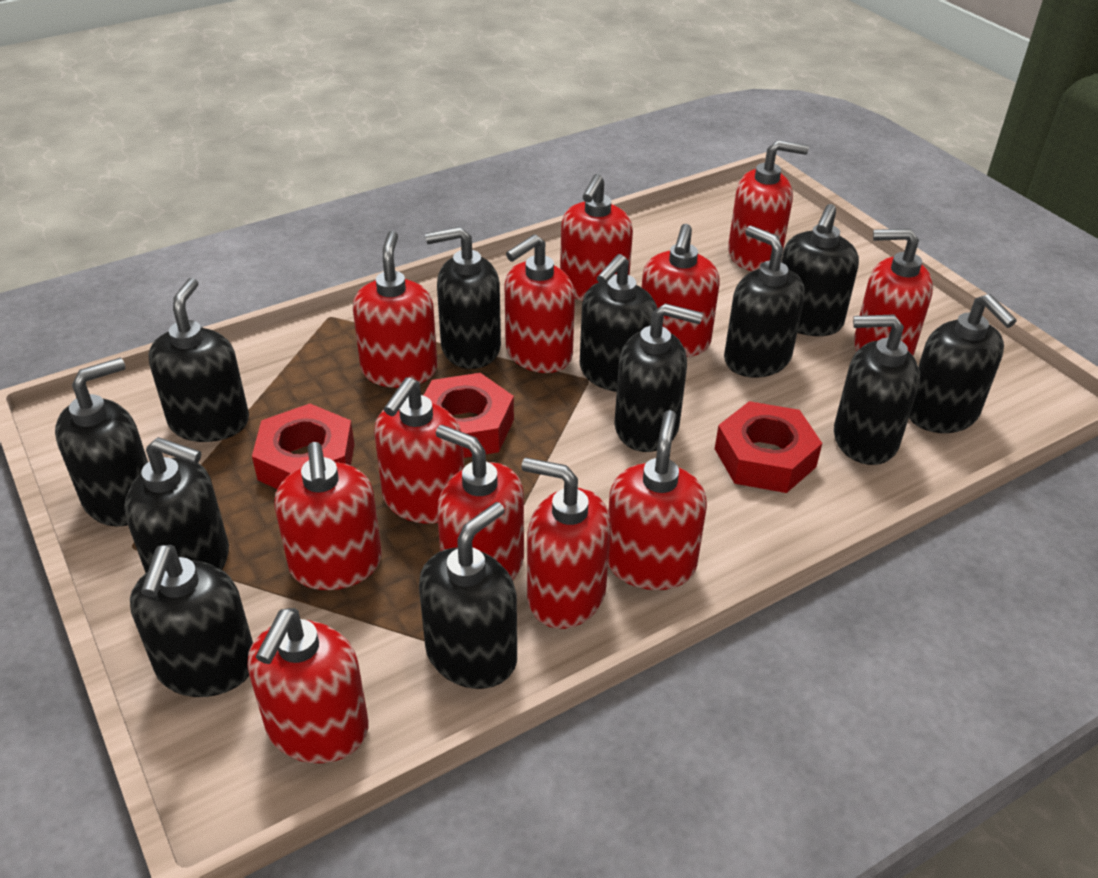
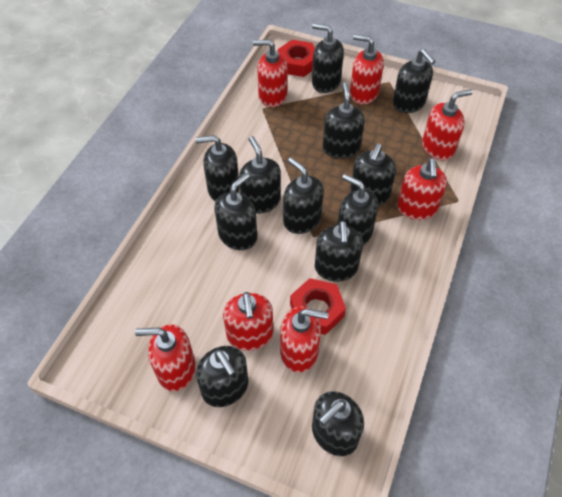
red nut: 3 -> 2
red soap dispenser: 12 -> 7

